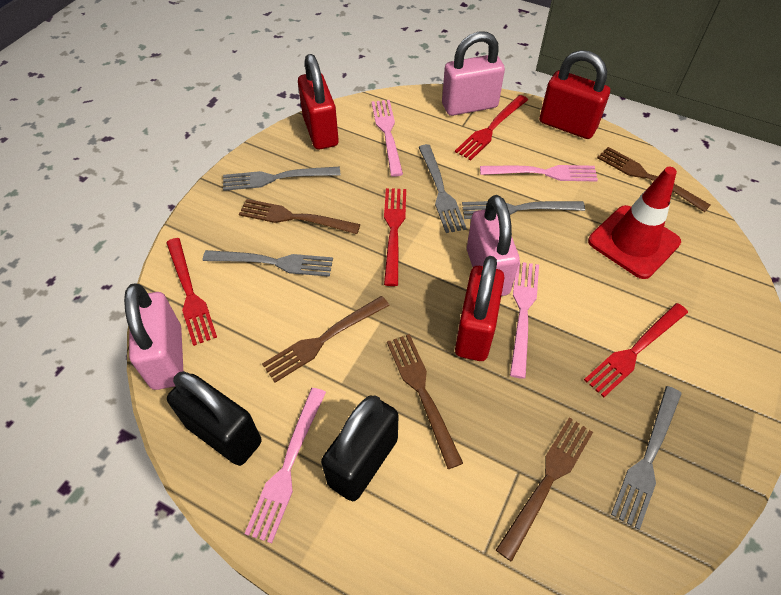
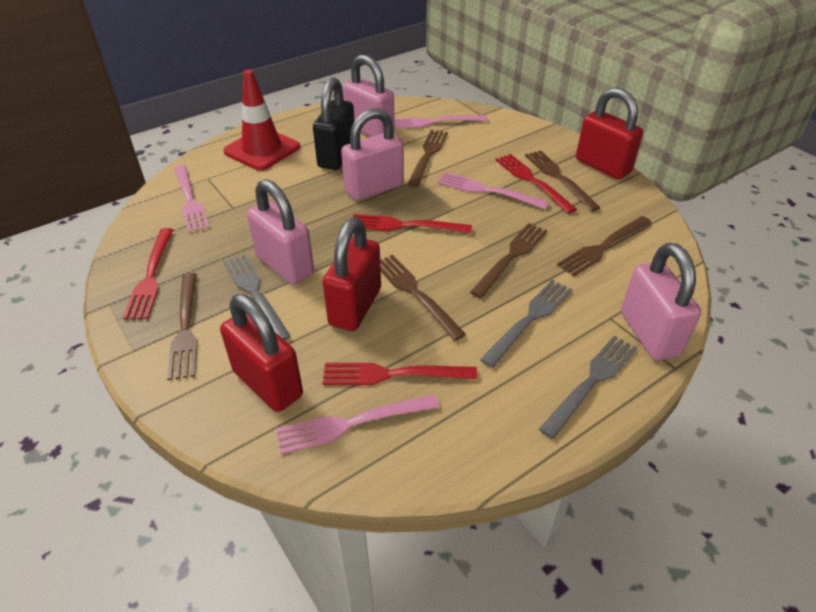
black padlock: 2 -> 1
brown fork: 5 -> 6
grey fork: 5 -> 3
pink padlock: 3 -> 4

